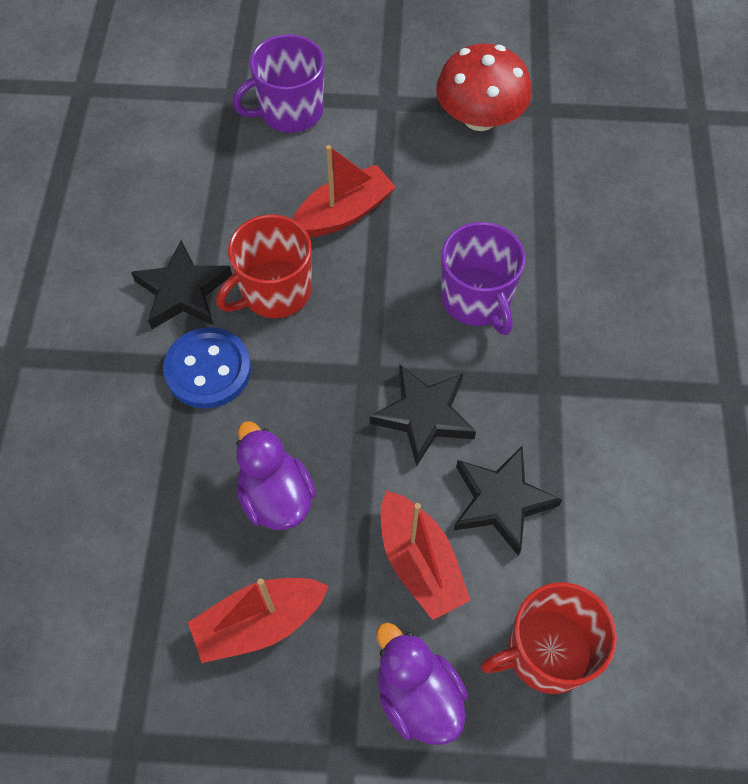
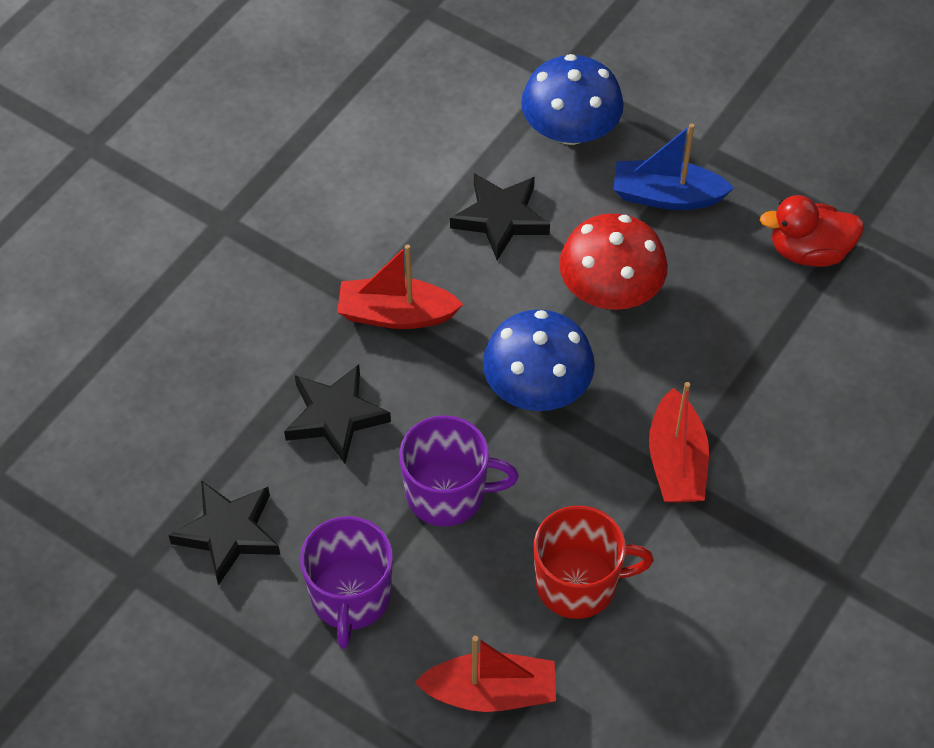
blue boat: 0 -> 1
blue button: 1 -> 0
blue mushroom: 0 -> 2
purple duck: 2 -> 0
red duck: 0 -> 1
red mug: 2 -> 1

